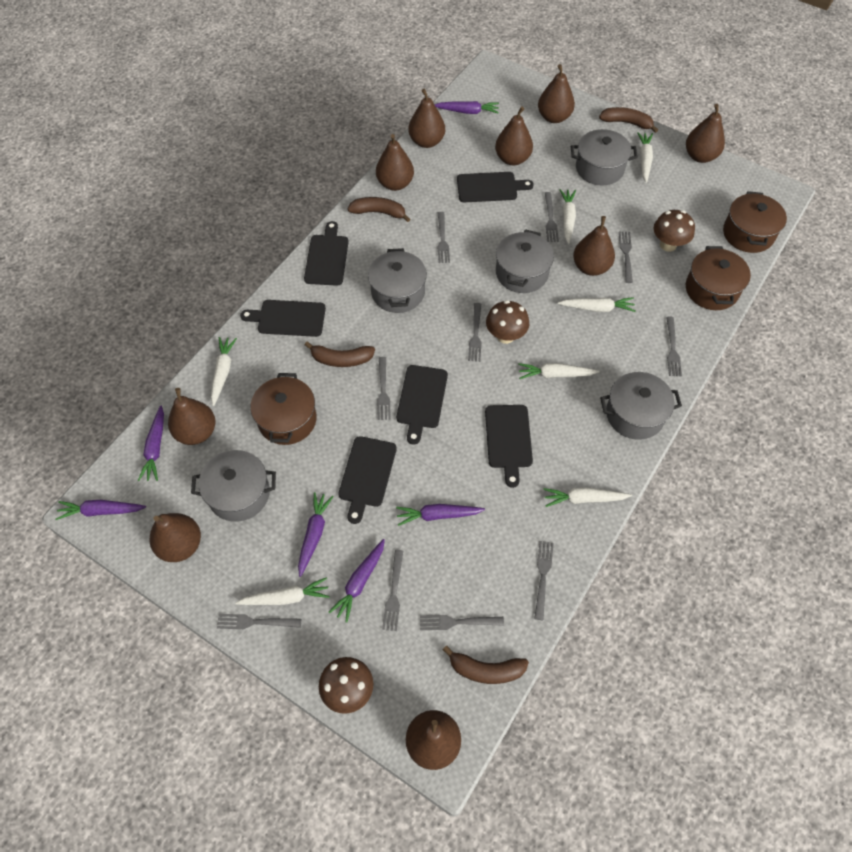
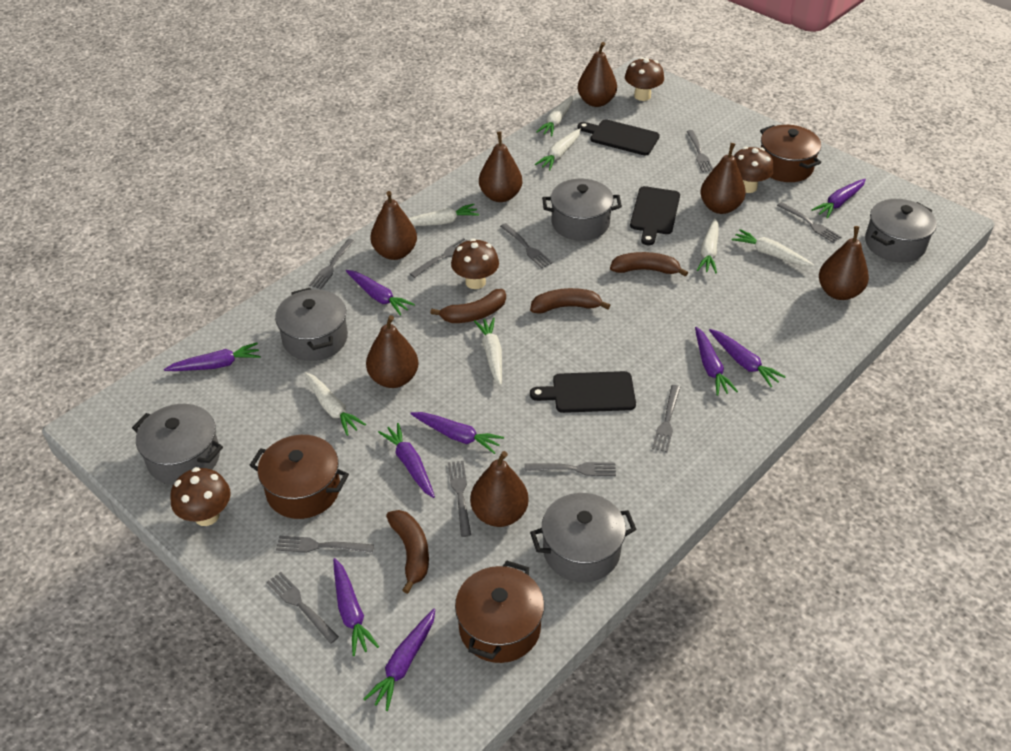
black cutting board: 6 -> 3
brown mushroom: 3 -> 4
brown pear: 9 -> 7
purple carrot: 6 -> 9

